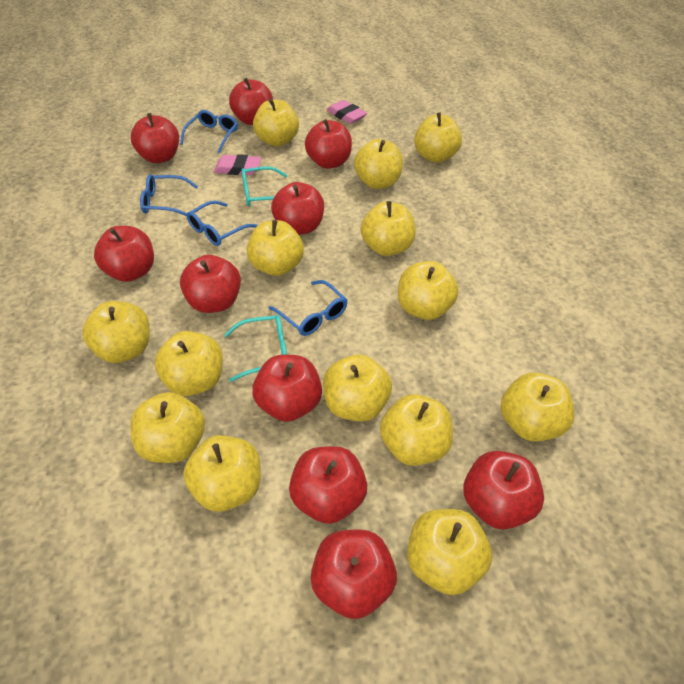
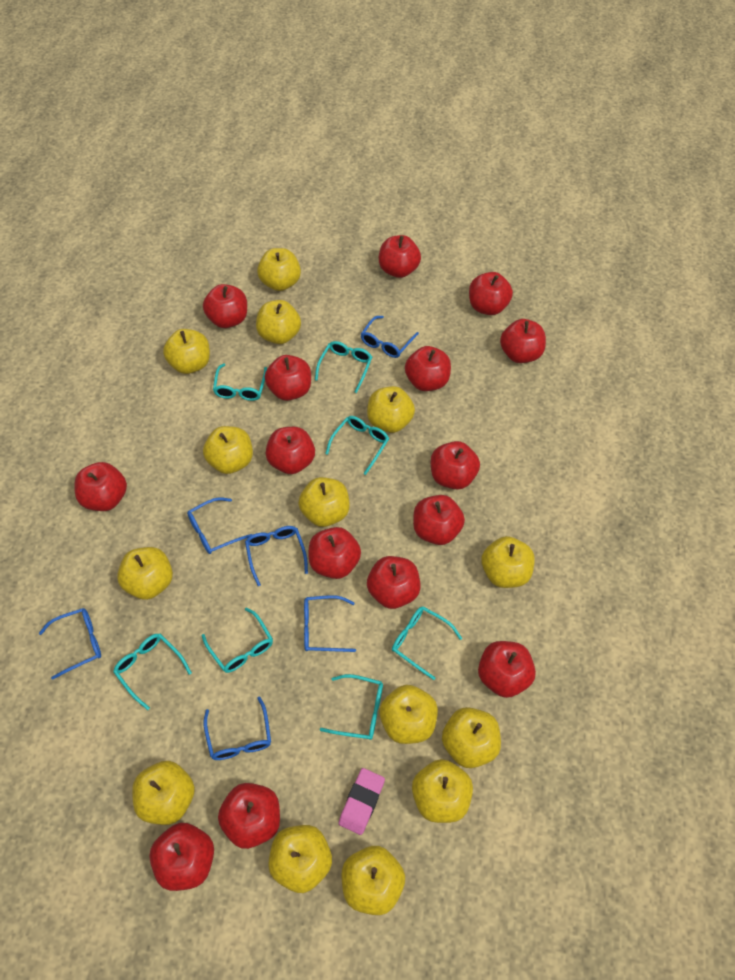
blue glasses: 4 -> 6
pink eraser: 2 -> 1
red apple: 10 -> 15
turquoise glasses: 2 -> 7

